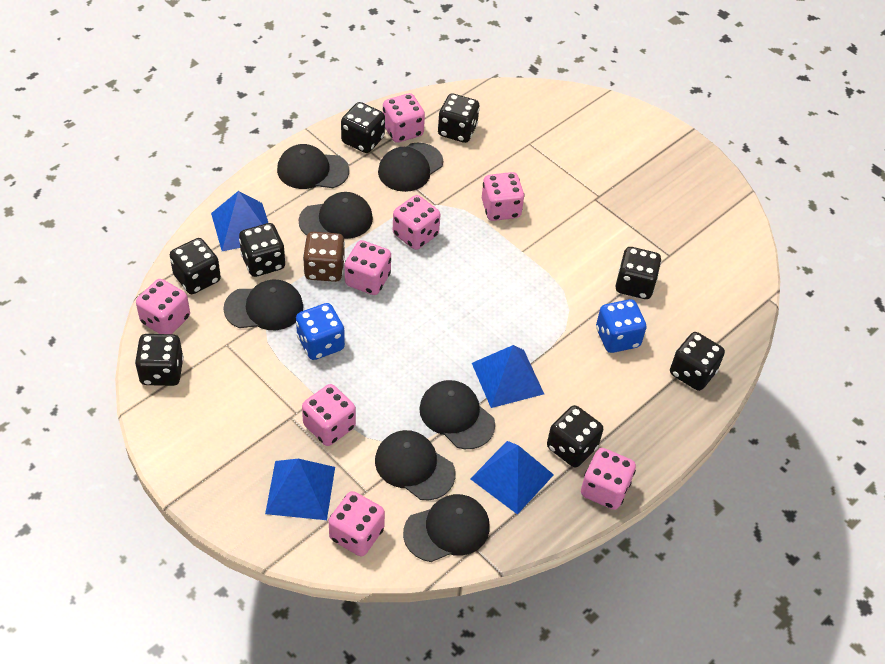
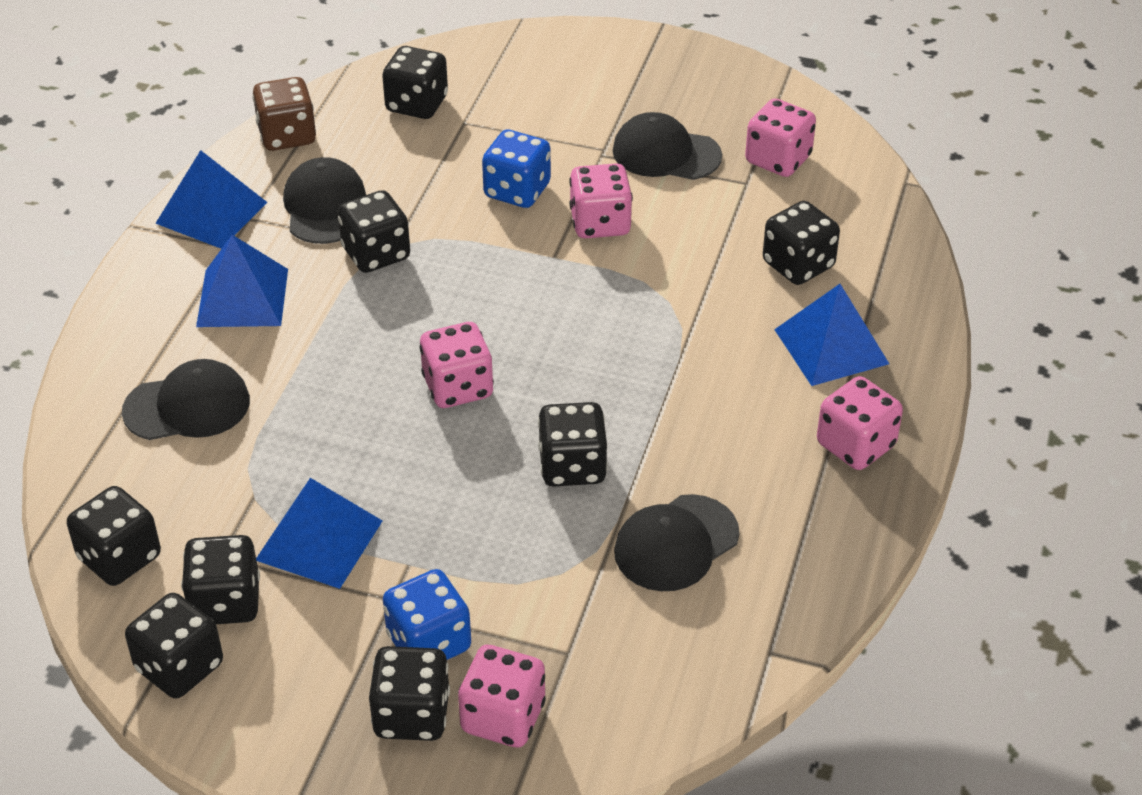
black cap: 7 -> 4
pink dice: 8 -> 5

